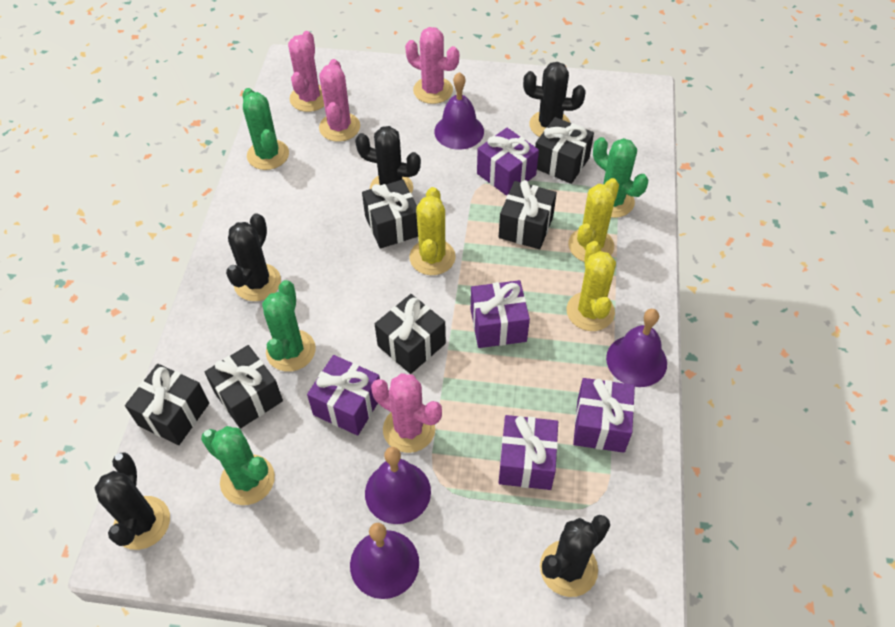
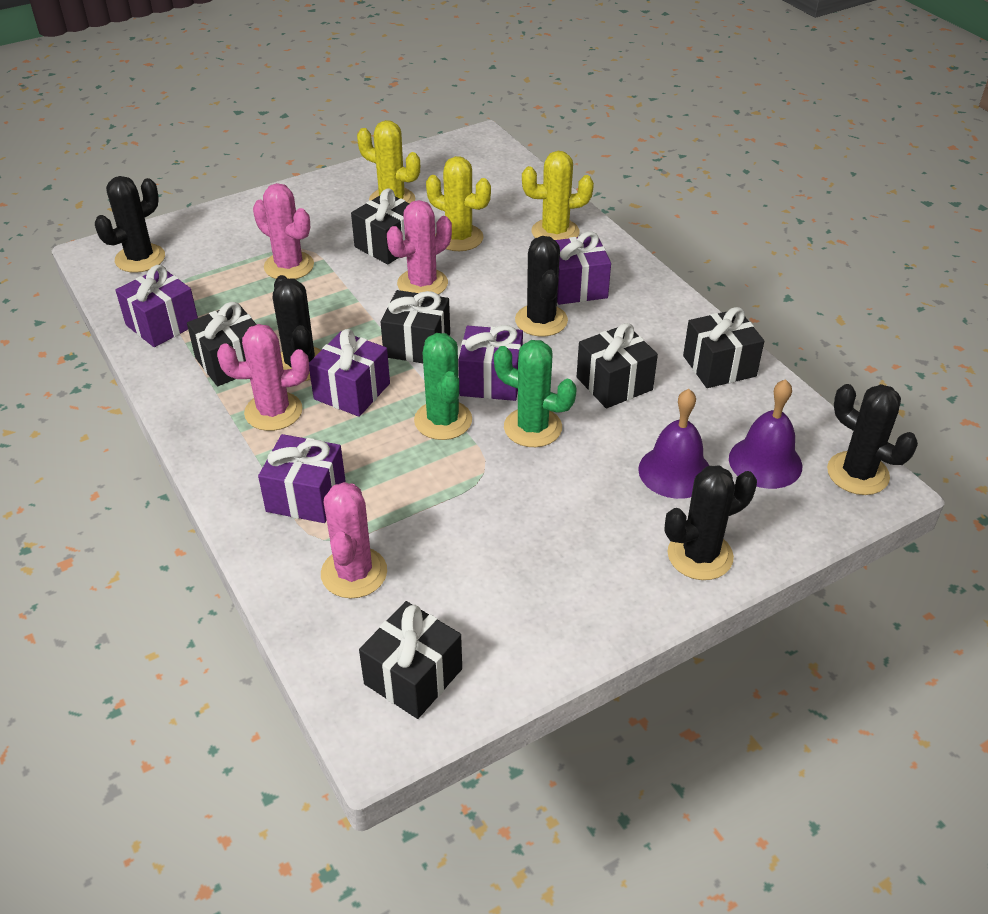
green cactus: 4 -> 2
purple bell: 4 -> 2

